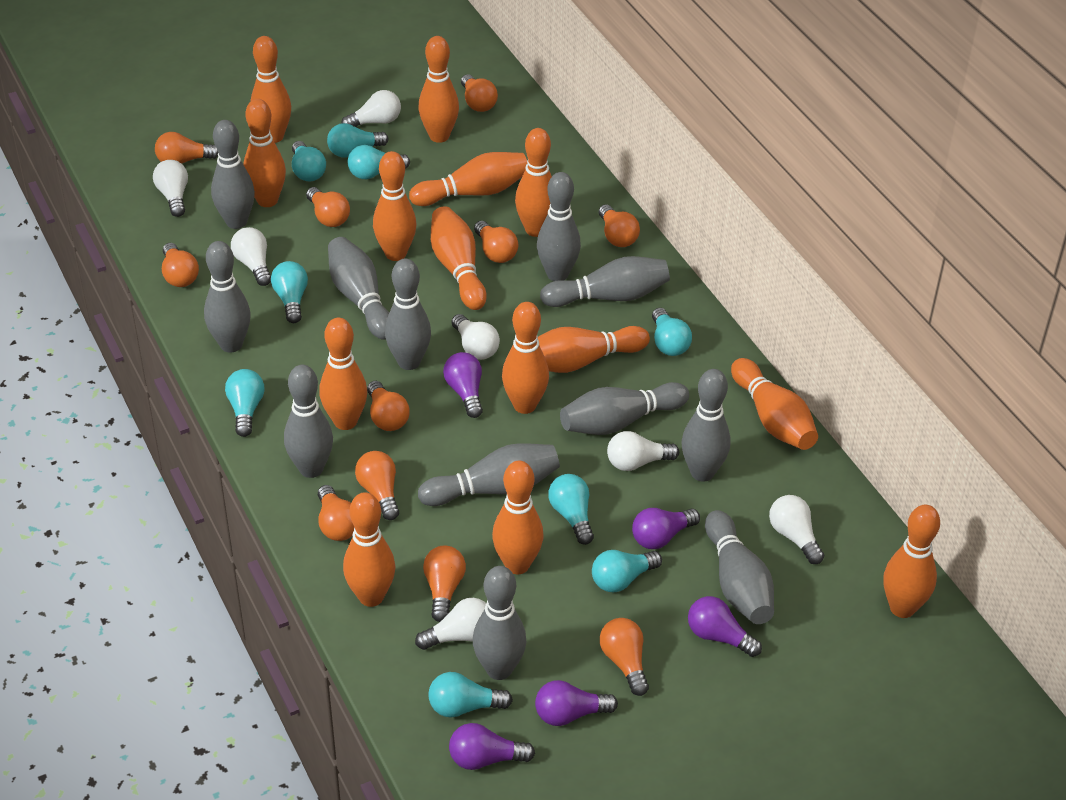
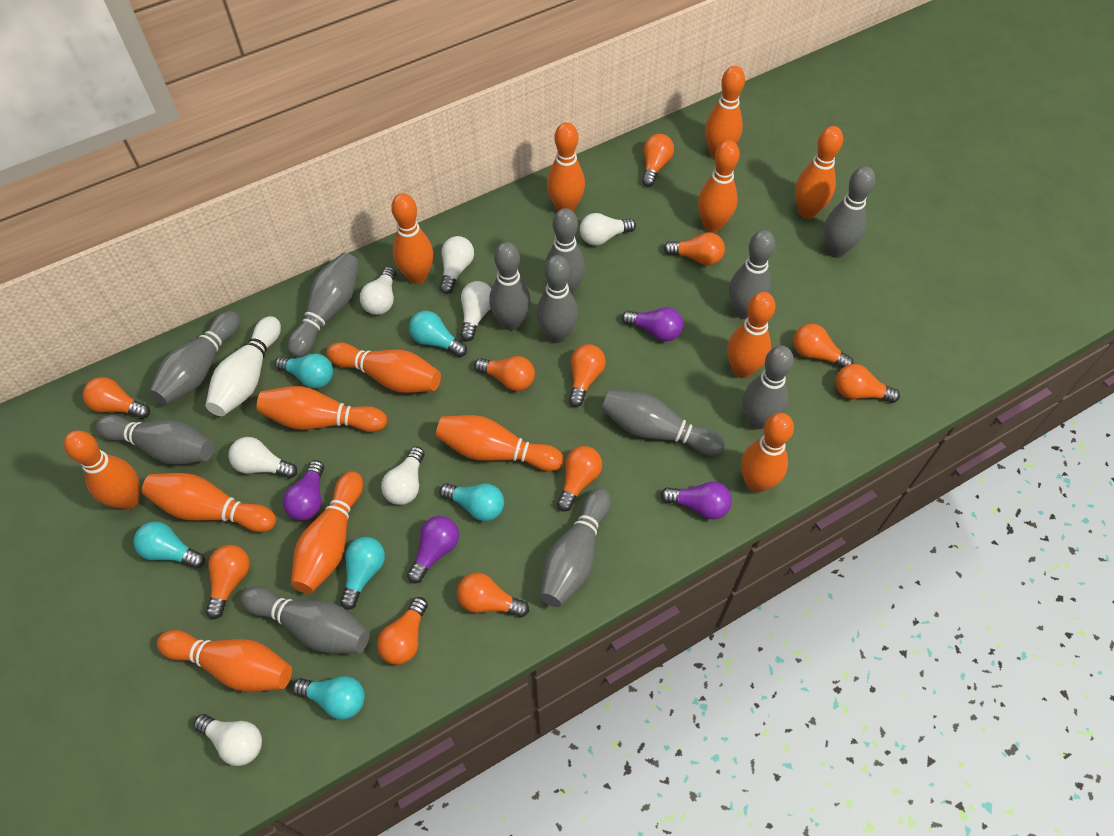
purple light bulb: 5 -> 4
turquoise light bulb: 9 -> 6
white bowling pin: 0 -> 1

